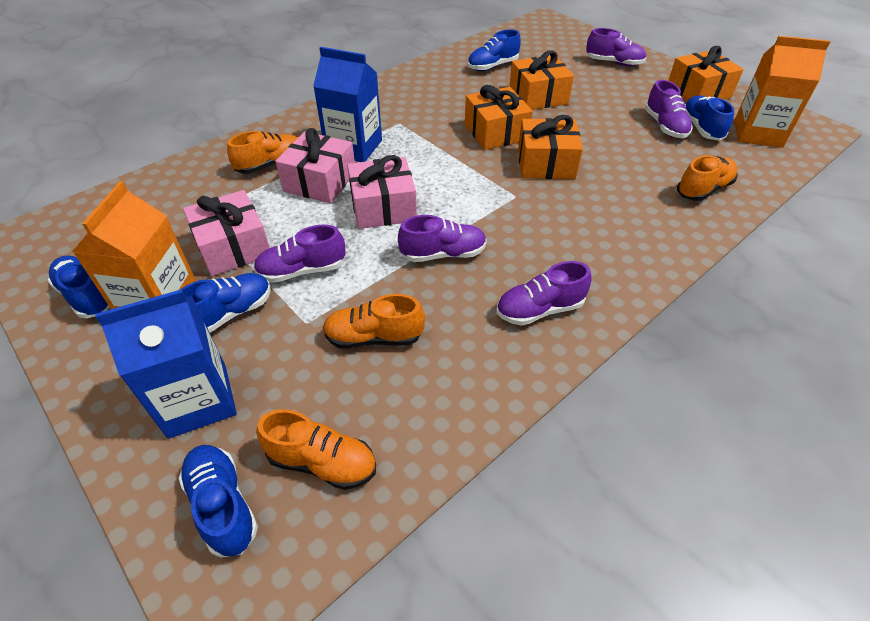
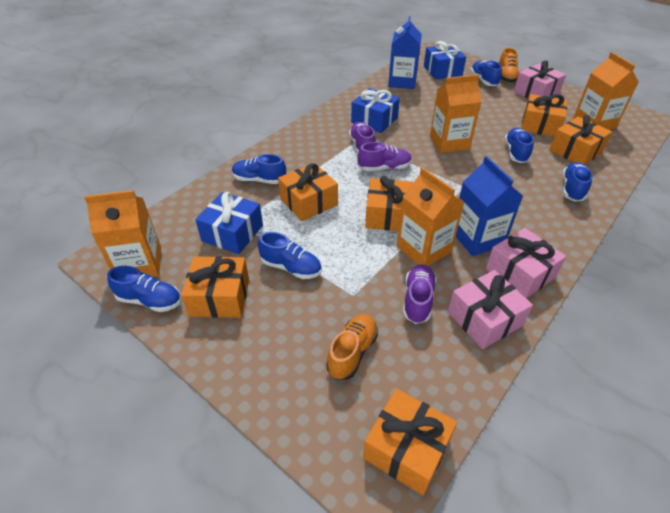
blue gift: 0 -> 3
blue shoe: 5 -> 6
orange carton: 2 -> 4
orange gift: 4 -> 6
orange shoe: 4 -> 2
purple shoe: 5 -> 3

